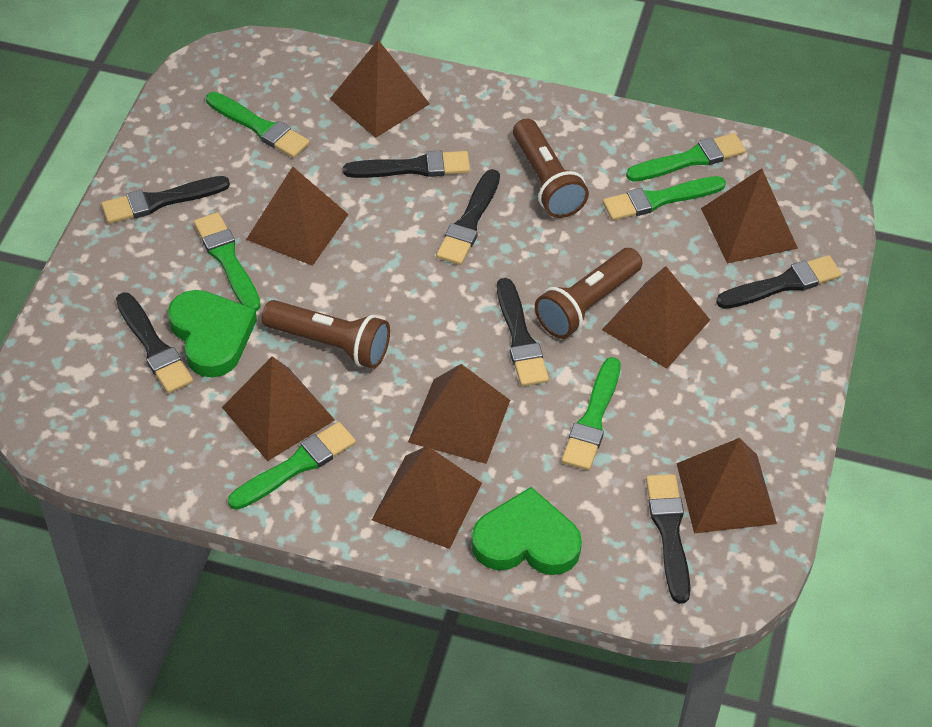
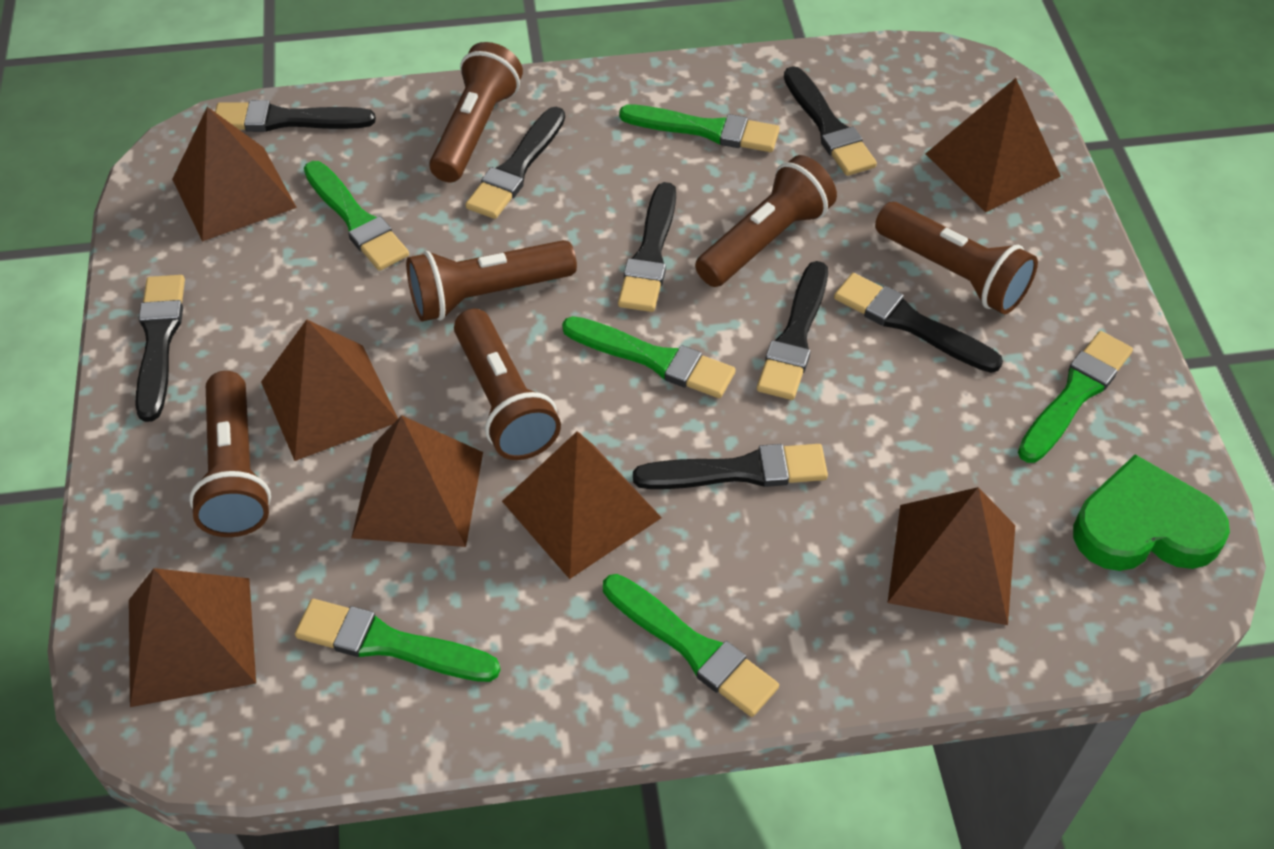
black brush: 7 -> 8
brown flashlight: 3 -> 6
brown pyramid: 8 -> 7
green heart: 2 -> 1

